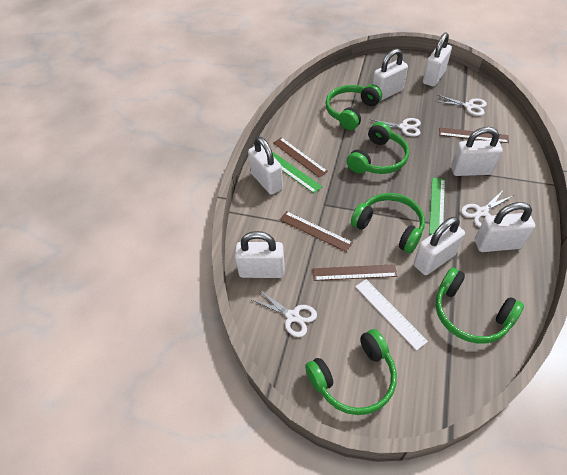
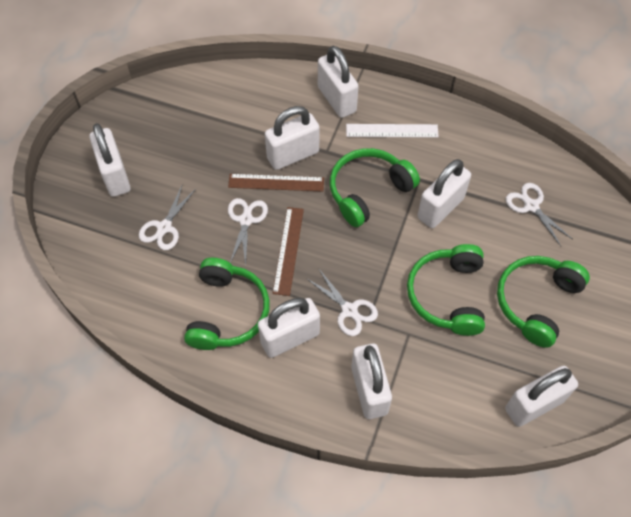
brown ruler: 4 -> 2
green headphones: 5 -> 4
green ruler: 2 -> 0

